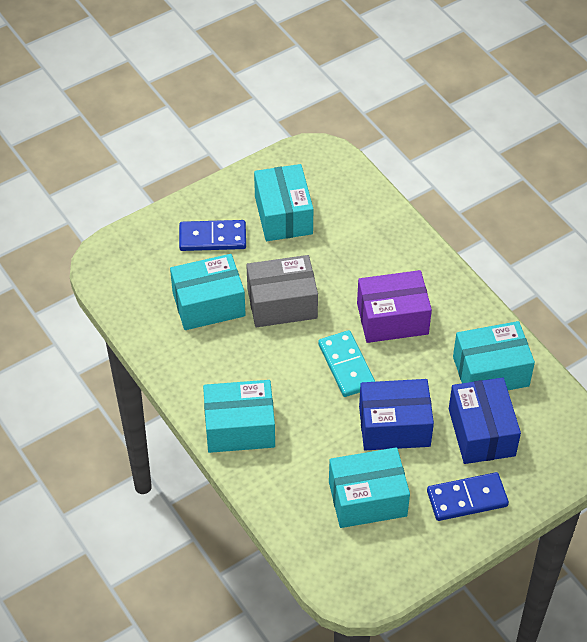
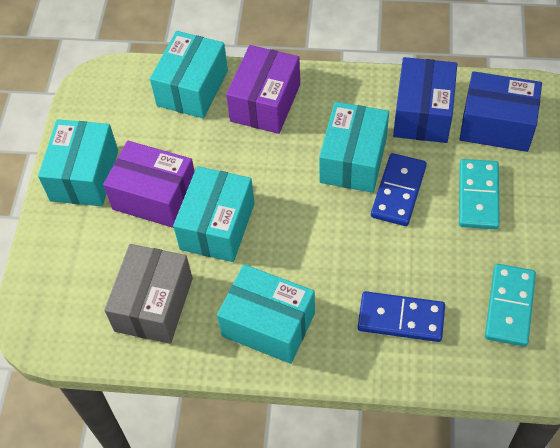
purple box: 1 -> 2
turquoise domino: 1 -> 2

